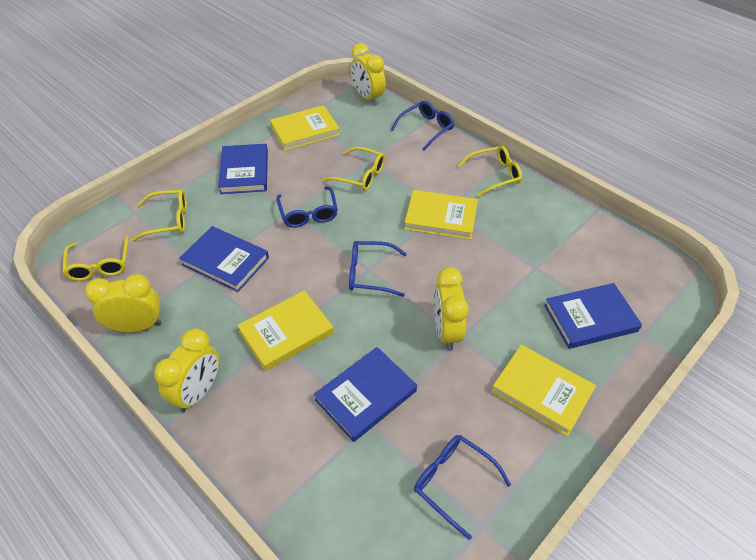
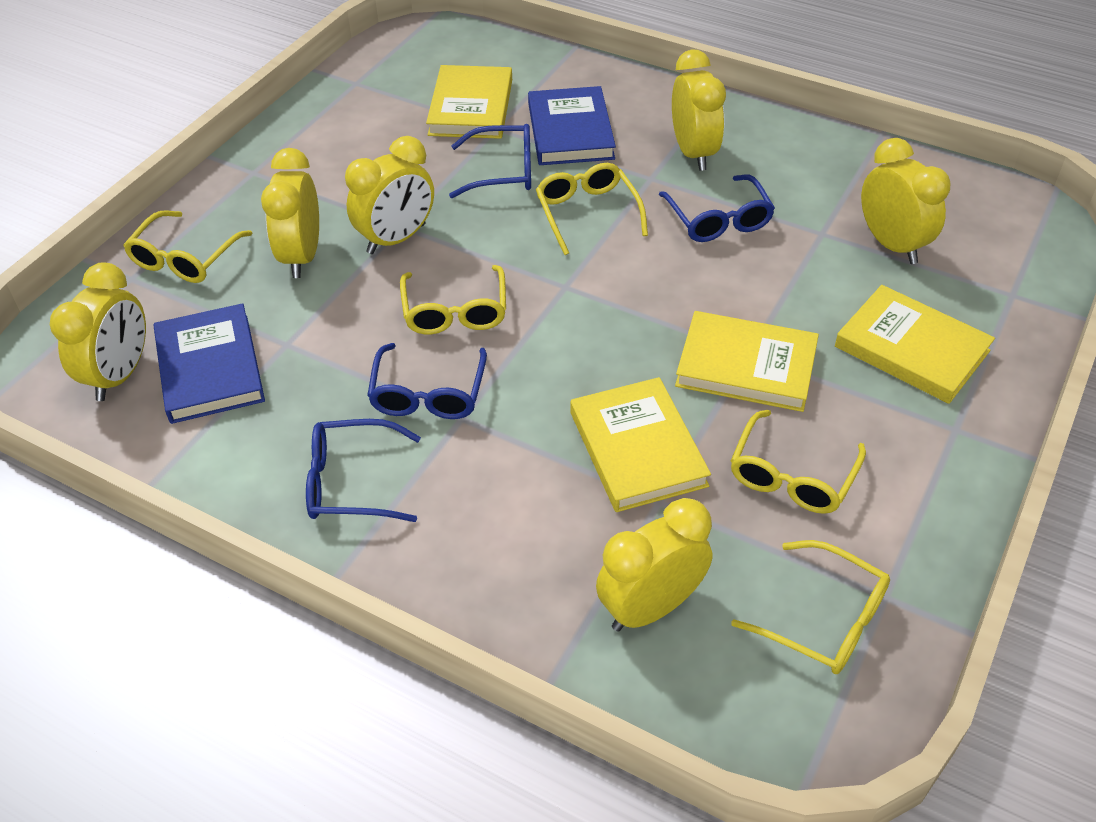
blue book: 4 -> 2
yellow clock: 4 -> 6
yellow glasses: 4 -> 5

